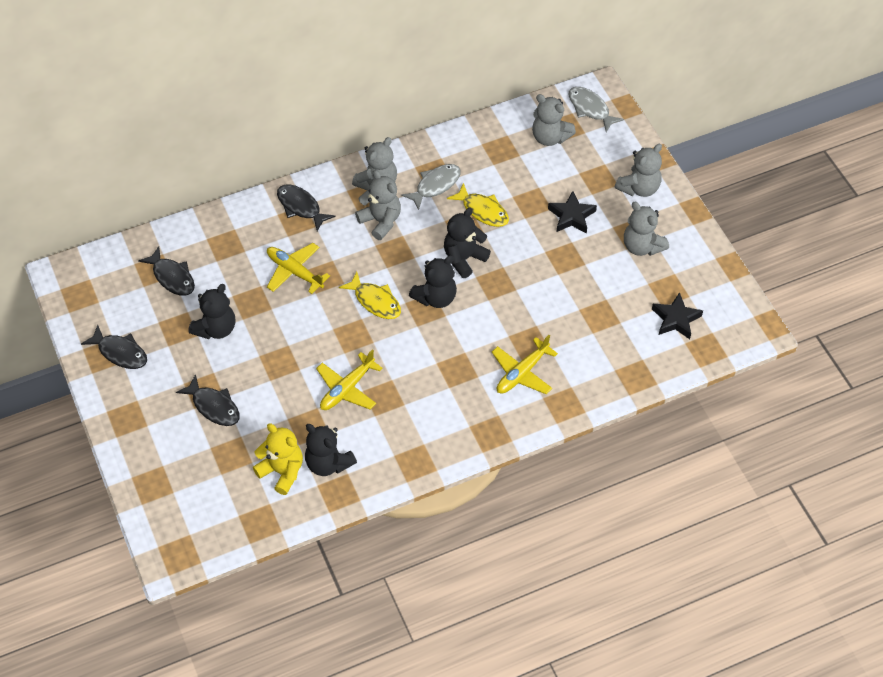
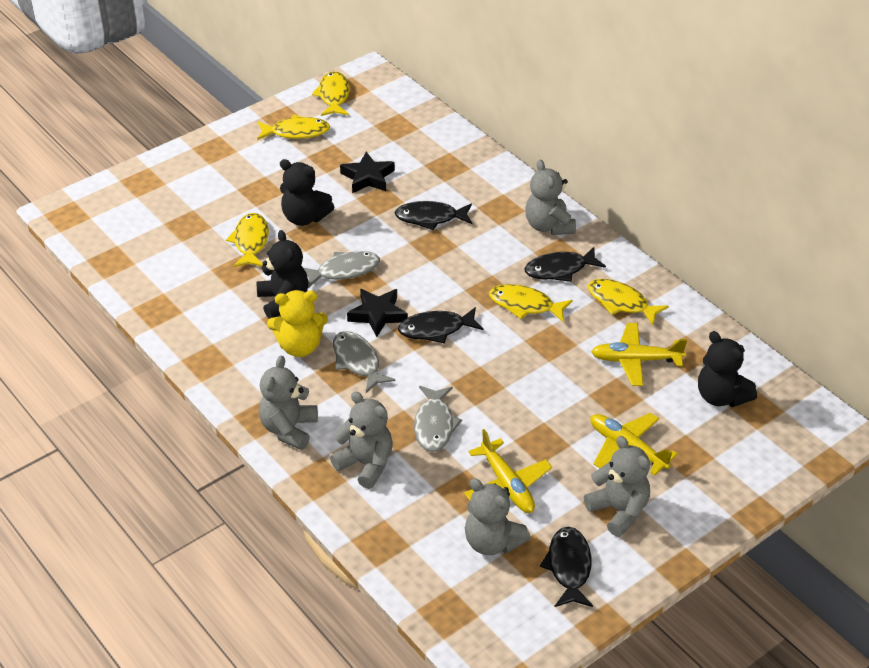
black teddy bear: 4 -> 3
grey fish: 2 -> 3
yellow fish: 2 -> 5

